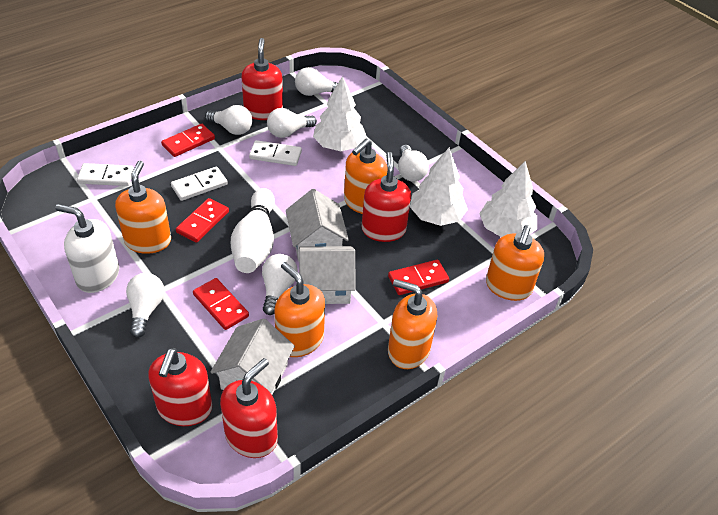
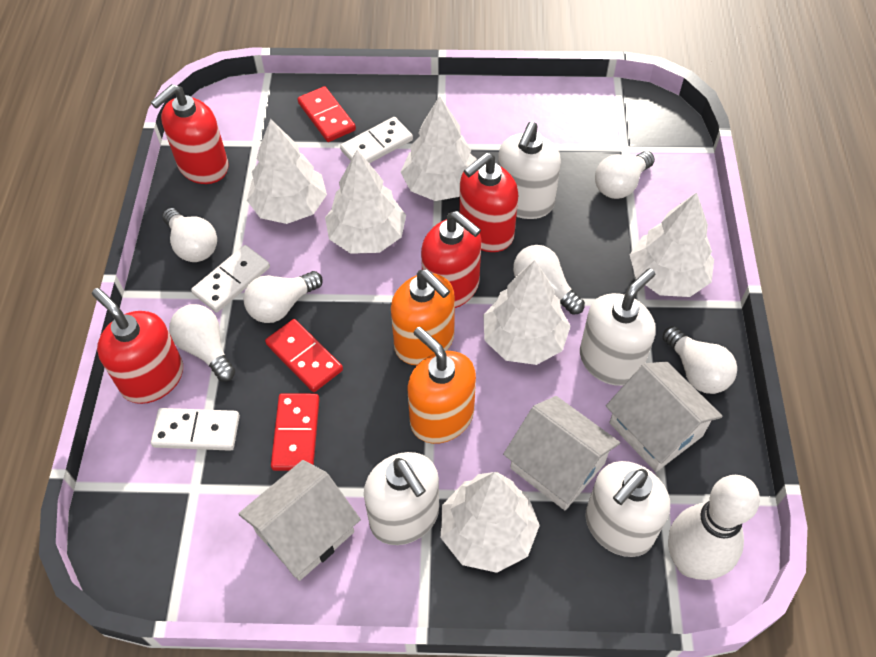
orange soap dispenser: 5 -> 2
red domino: 4 -> 3
white soap dispenser: 1 -> 4
white tree: 3 -> 6

